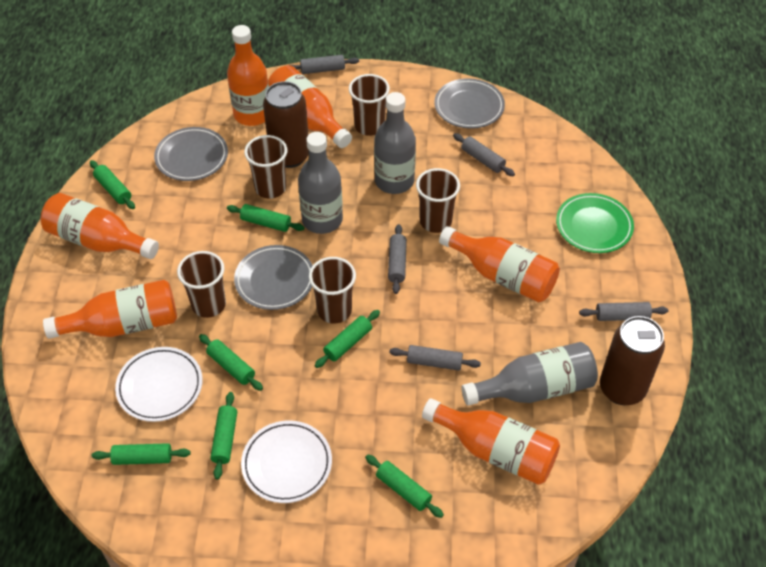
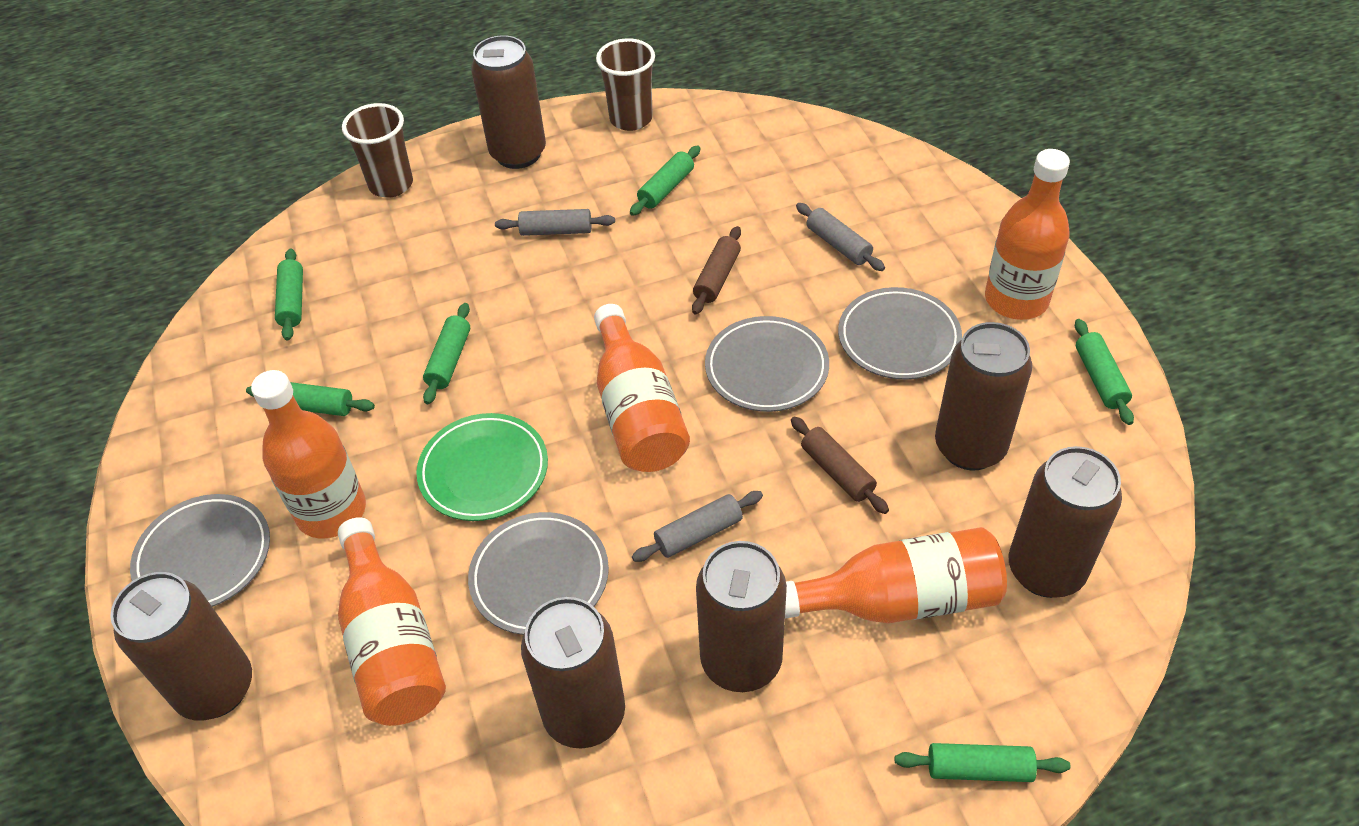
brown can: 2 -> 6
brown cup: 5 -> 2
brown rolling pin: 0 -> 2
green rolling pin: 7 -> 6
grey bottle: 3 -> 0
grey plate: 3 -> 4
grey rolling pin: 5 -> 3
orange bottle: 6 -> 5
white plate: 2 -> 0

